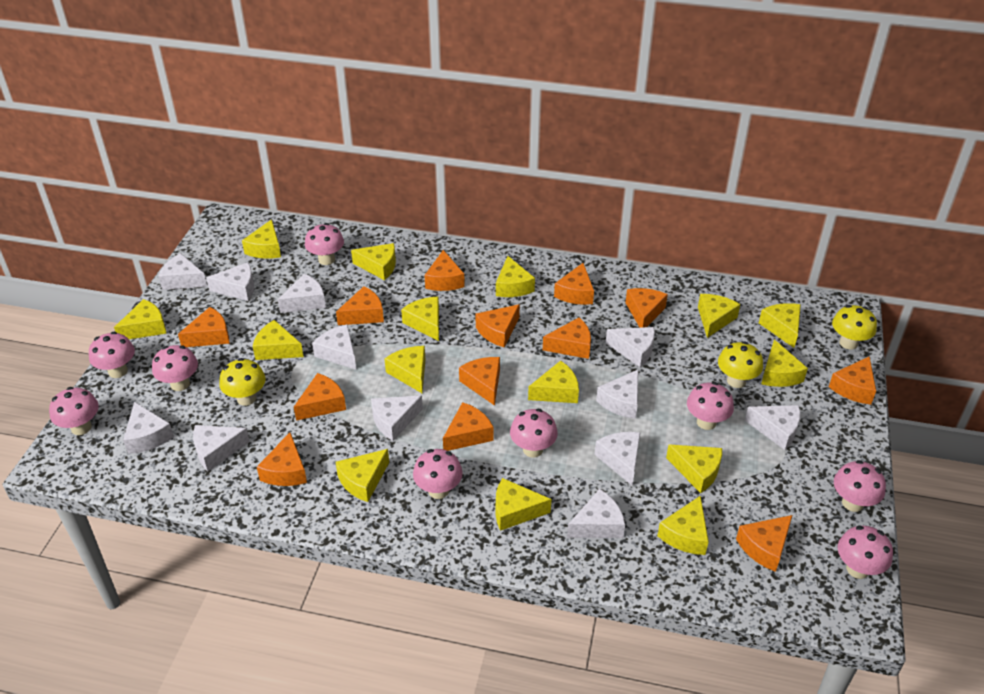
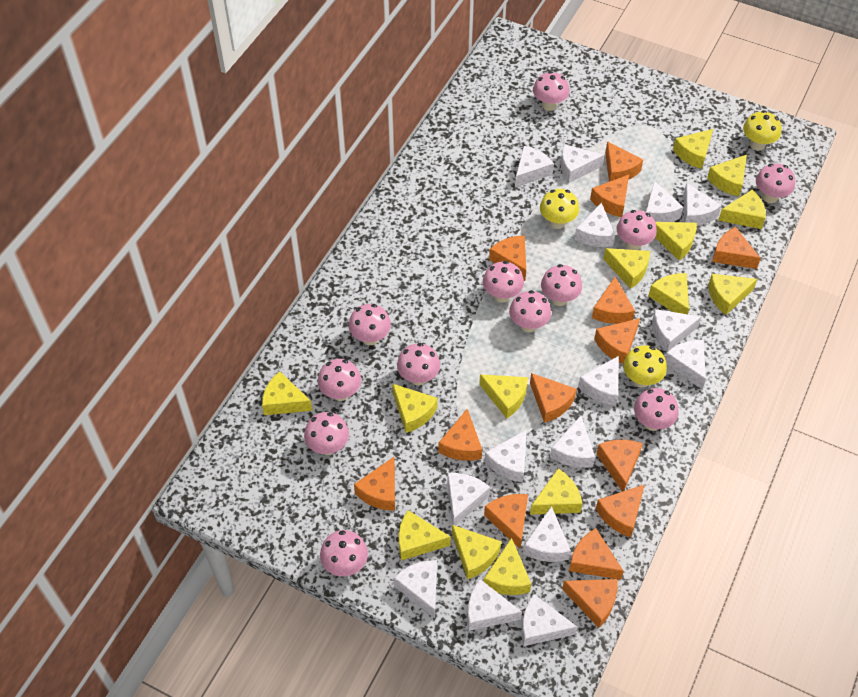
orange cheese: 13 -> 14
pink mushroom: 9 -> 12
white cheese: 12 -> 15
yellow cheese: 15 -> 14

